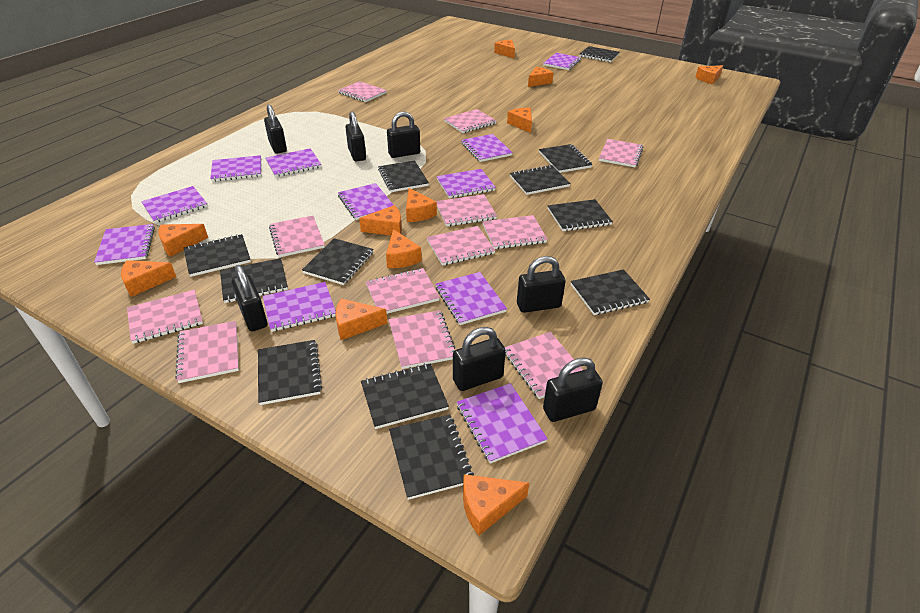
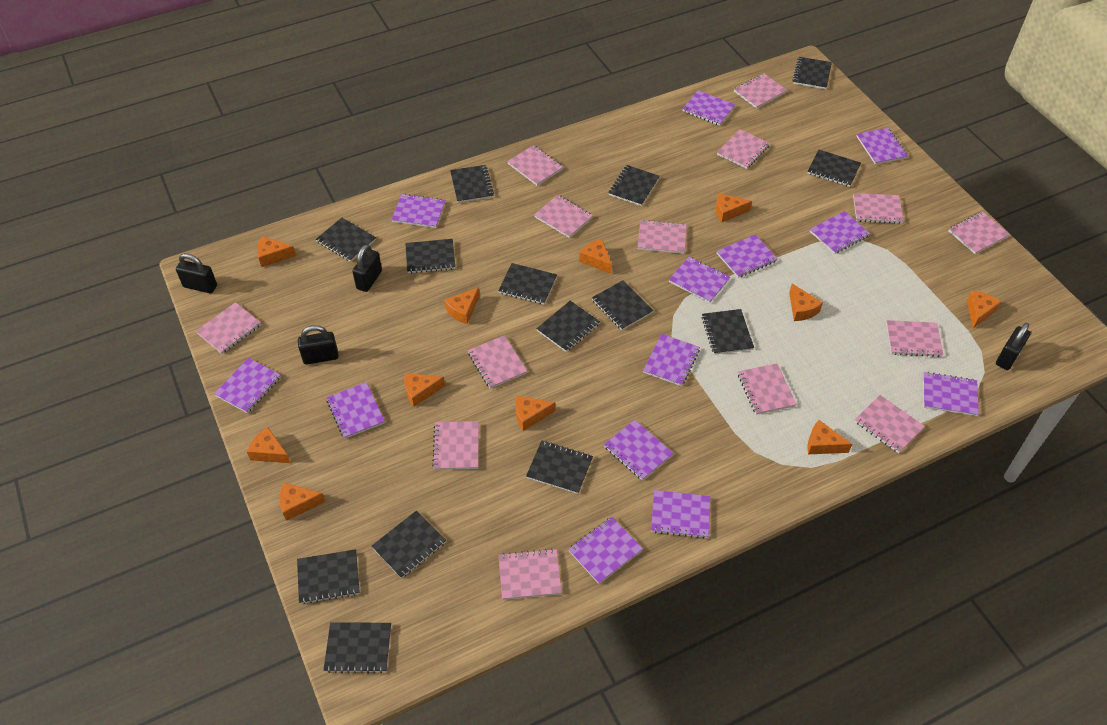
black notebook: 12 -> 14
black padlock: 7 -> 4
pink notebook: 12 -> 14
purple notebook: 11 -> 13

